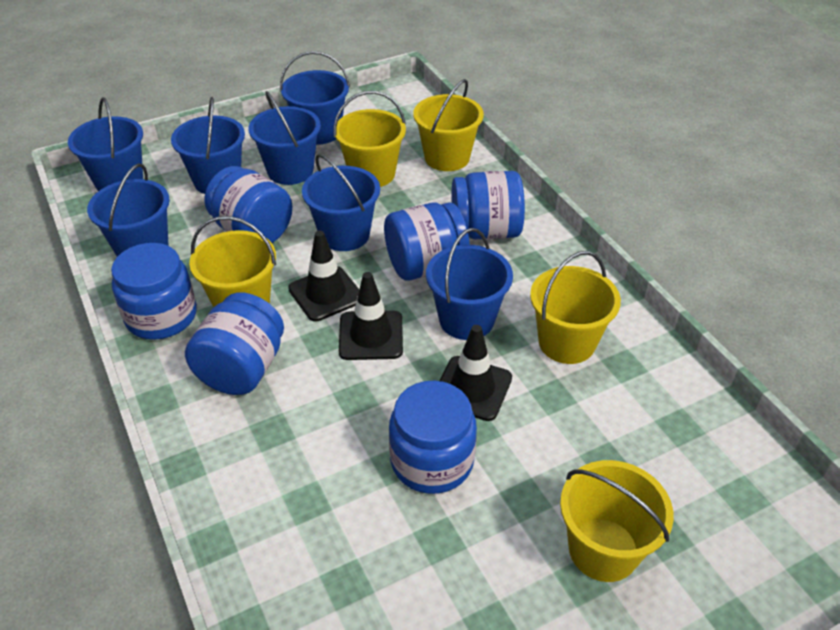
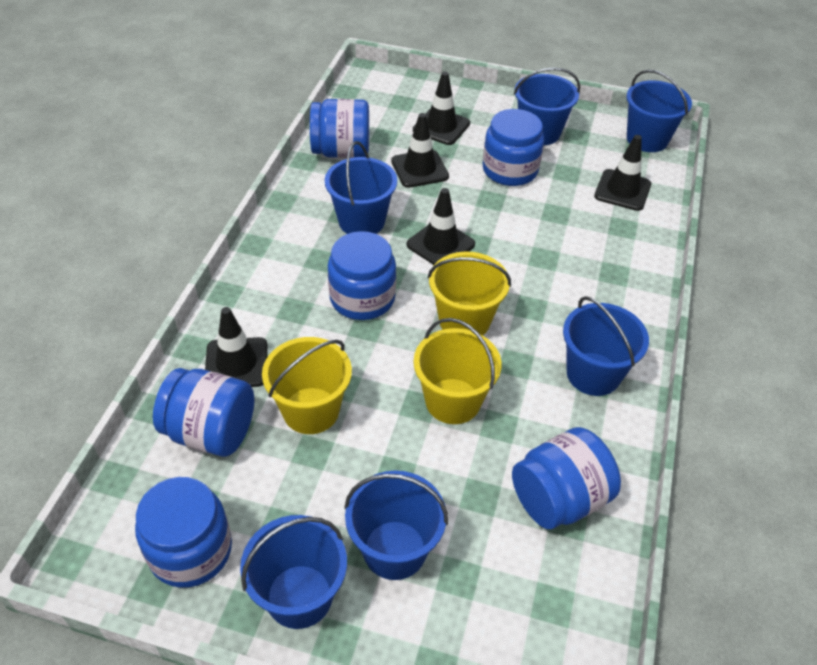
black traffic cone: 3 -> 5
blue bucket: 7 -> 6
yellow bucket: 5 -> 3

